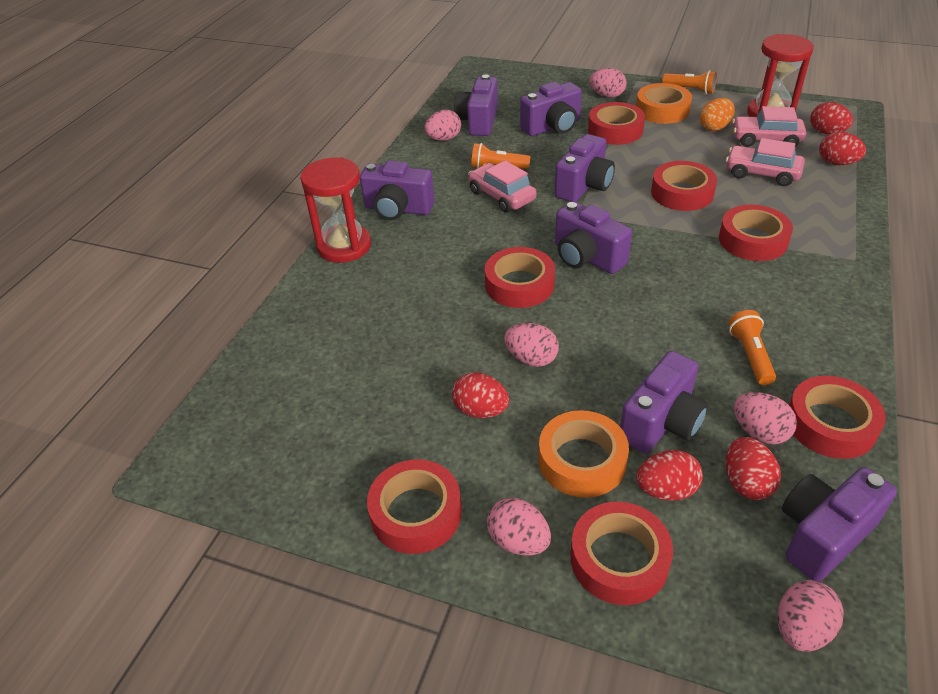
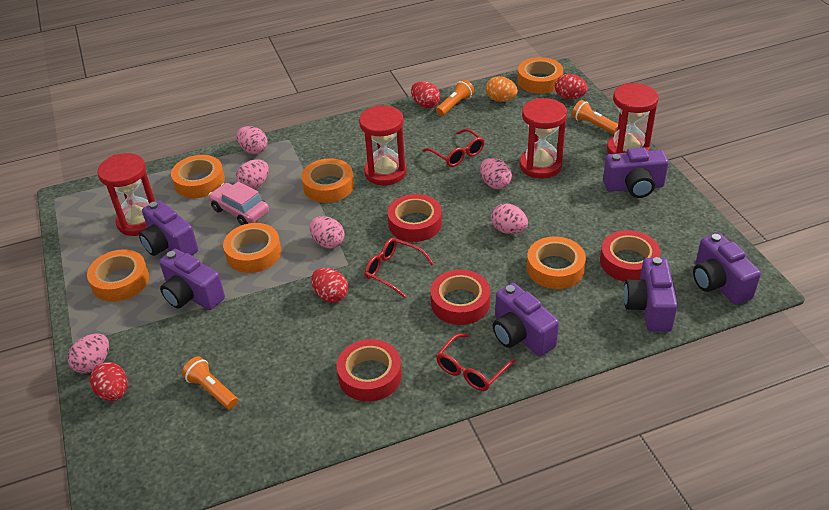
orange tape: 2 -> 6
pink car: 3 -> 1
purple camera: 7 -> 6
red egg: 5 -> 4
red glasses: 0 -> 3
red hourglass: 2 -> 4
red tape: 7 -> 4

